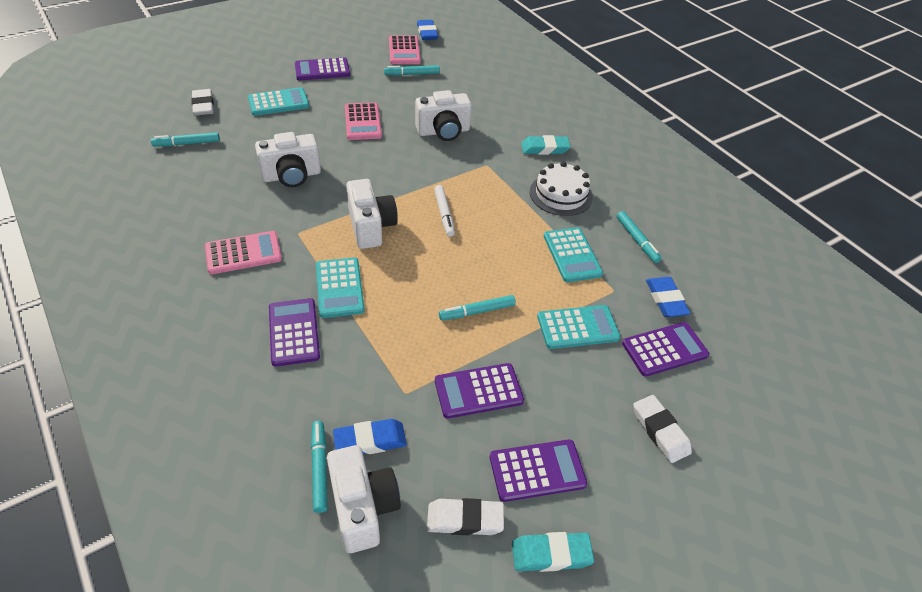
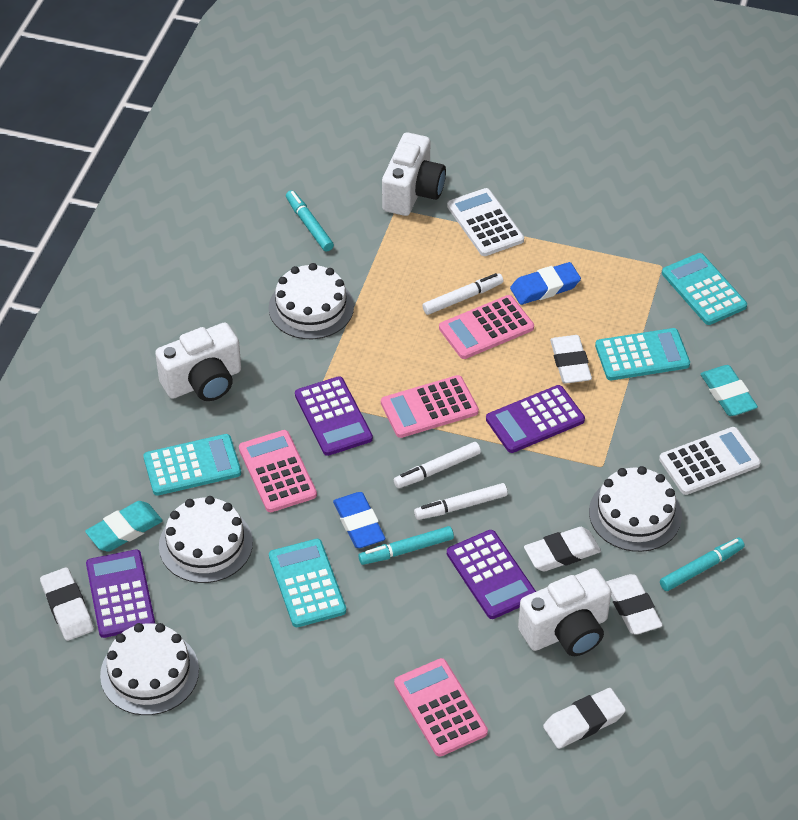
blue eraser: 3 -> 2
pink calculator: 3 -> 4
purple calculator: 5 -> 4
turquoise marker: 5 -> 3
white cake: 1 -> 4
white calculator: 0 -> 2
white camera: 4 -> 3
white eraser: 3 -> 5
white marker: 1 -> 3

